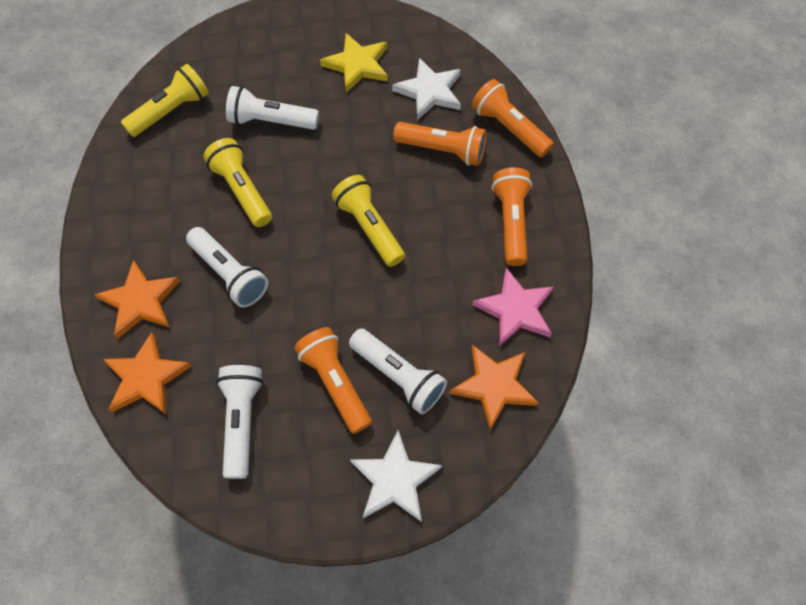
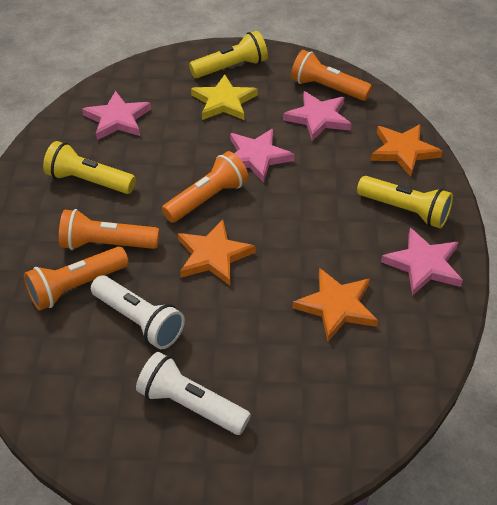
pink star: 1 -> 4
white flashlight: 4 -> 2
white star: 2 -> 0

